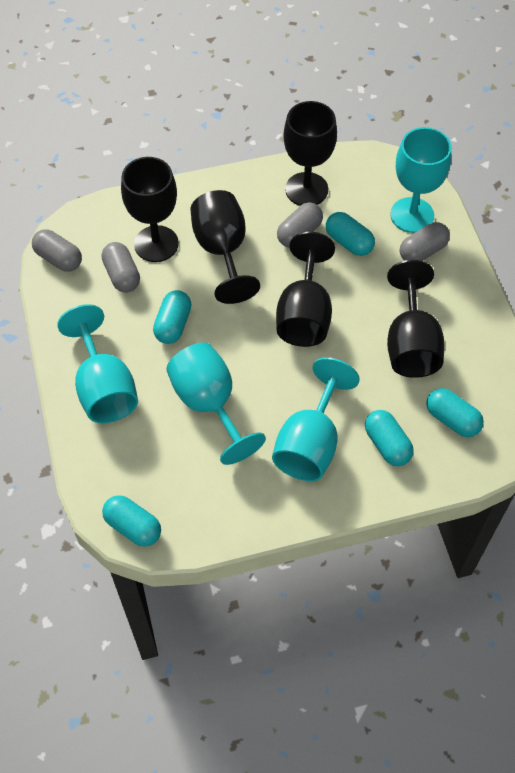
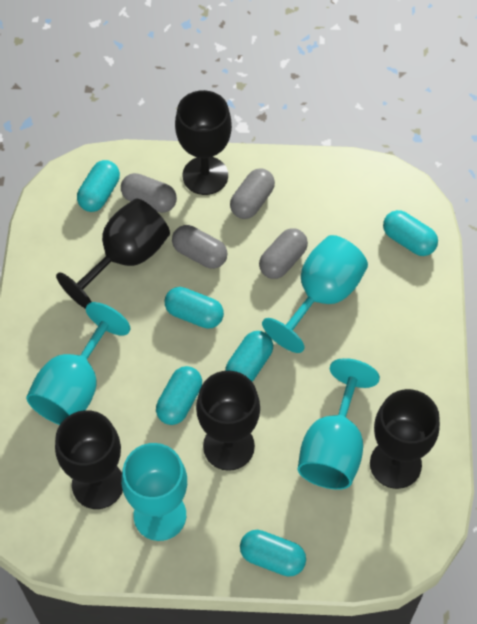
turquoise capsule: 5 -> 6

